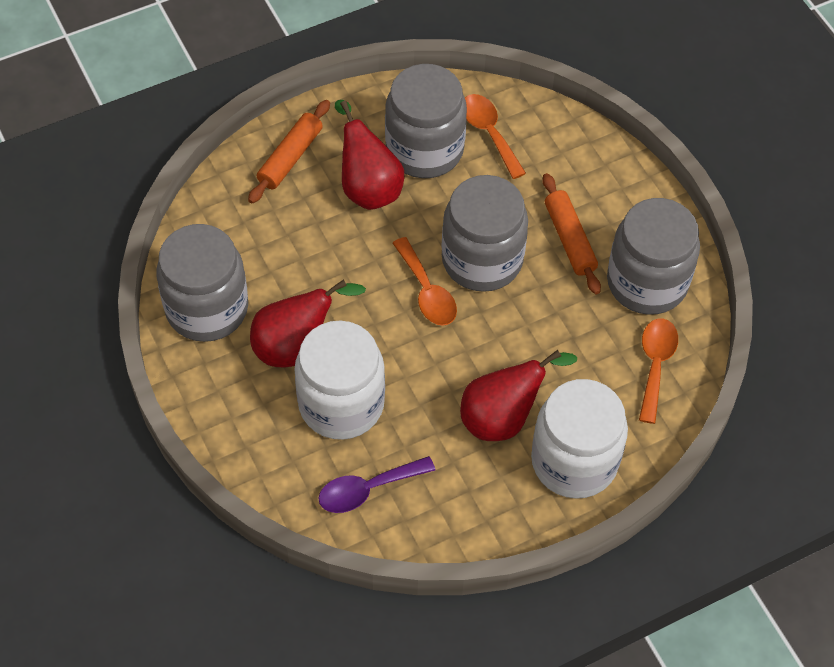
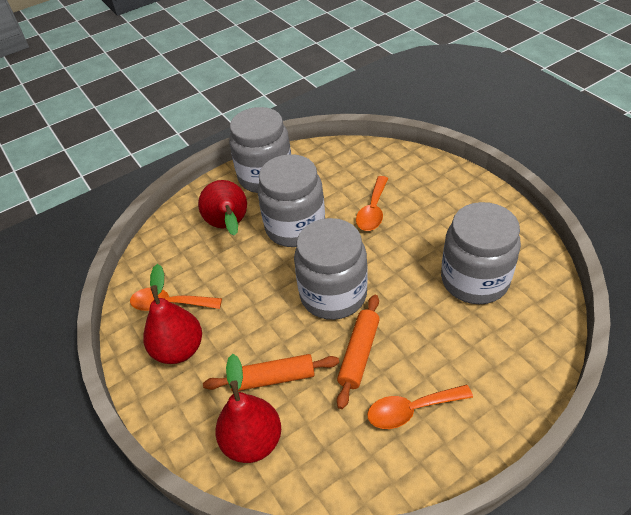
purple spoon: 1 -> 0
white jar: 2 -> 0

